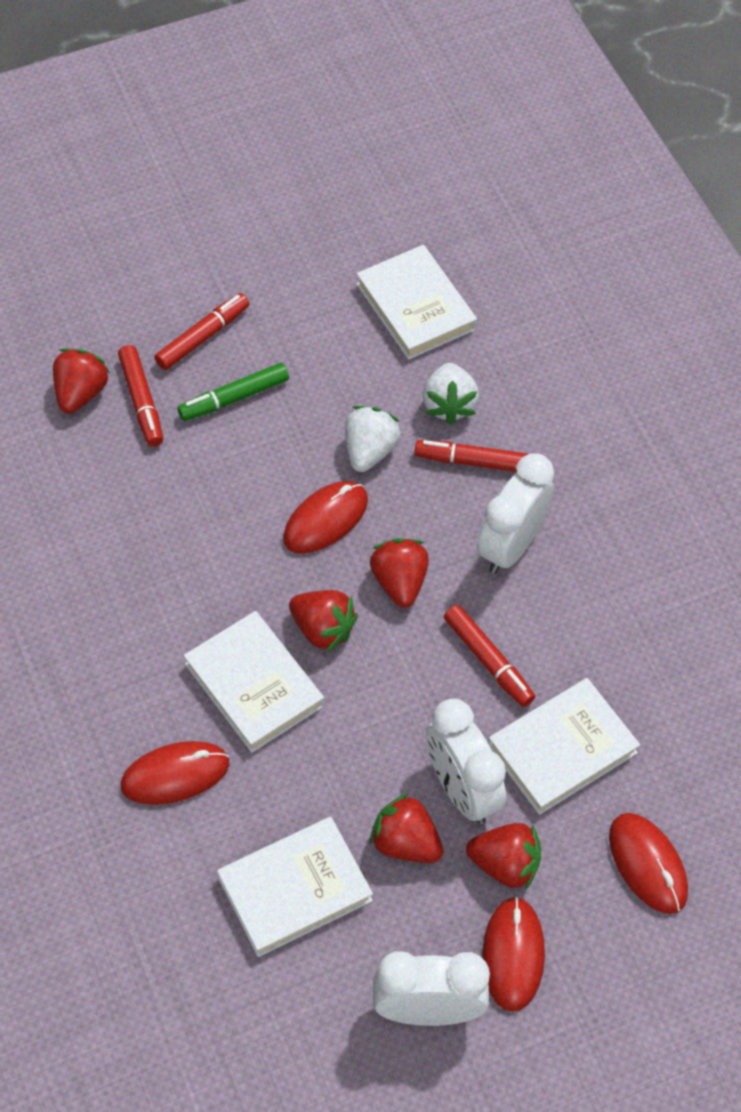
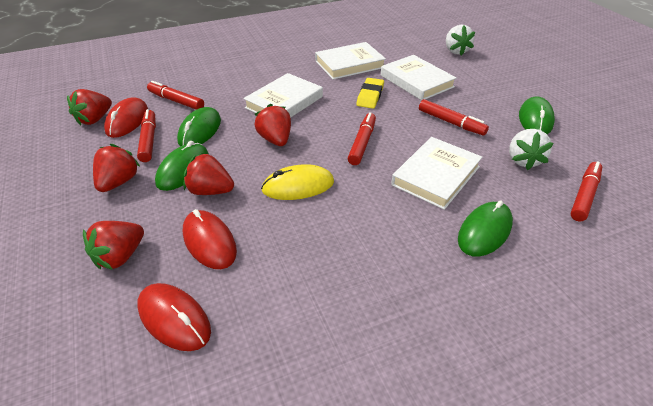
green marker: 1 -> 0
green mouse: 0 -> 4
red marker: 4 -> 5
red mouse: 4 -> 3
white clock: 3 -> 0
yellow eraser: 0 -> 1
yellow mouse: 0 -> 1

